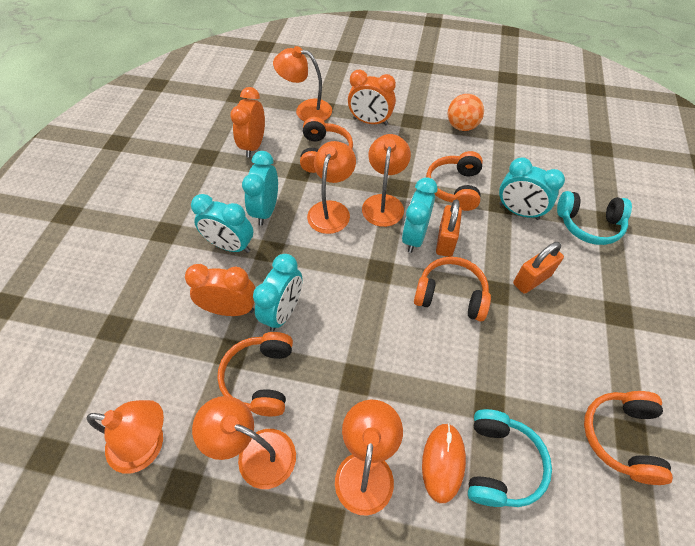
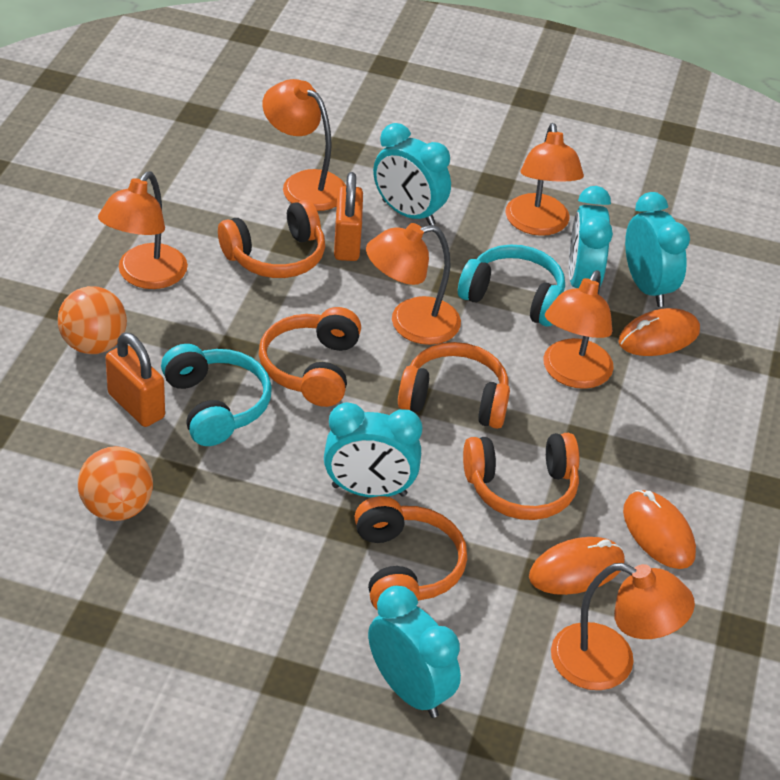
orange ball: 1 -> 2
orange clock: 3 -> 0
orange mouse: 1 -> 3

